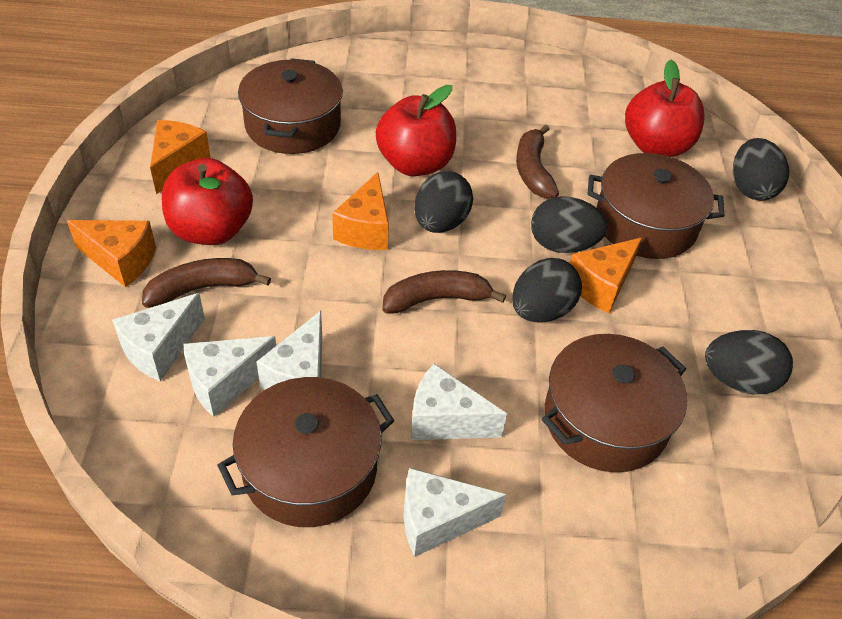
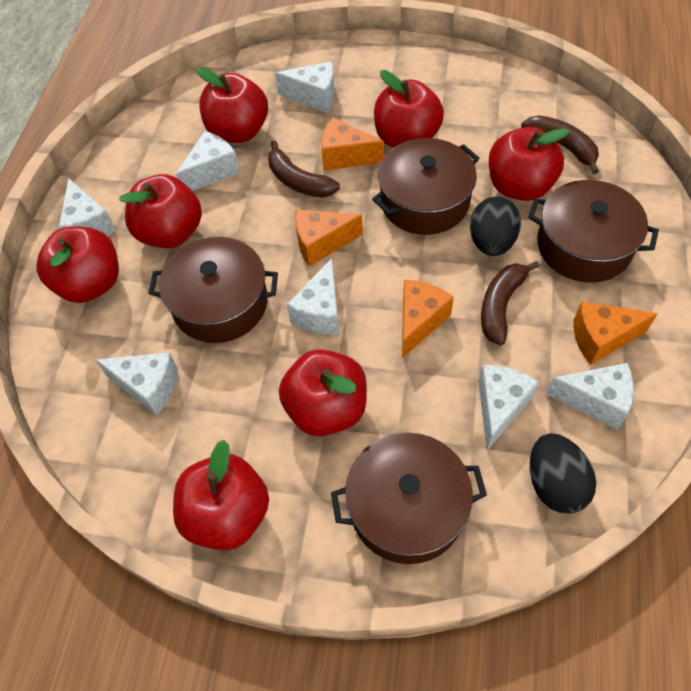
black egg: 5 -> 2
red apple: 3 -> 7
white cheese: 5 -> 7

